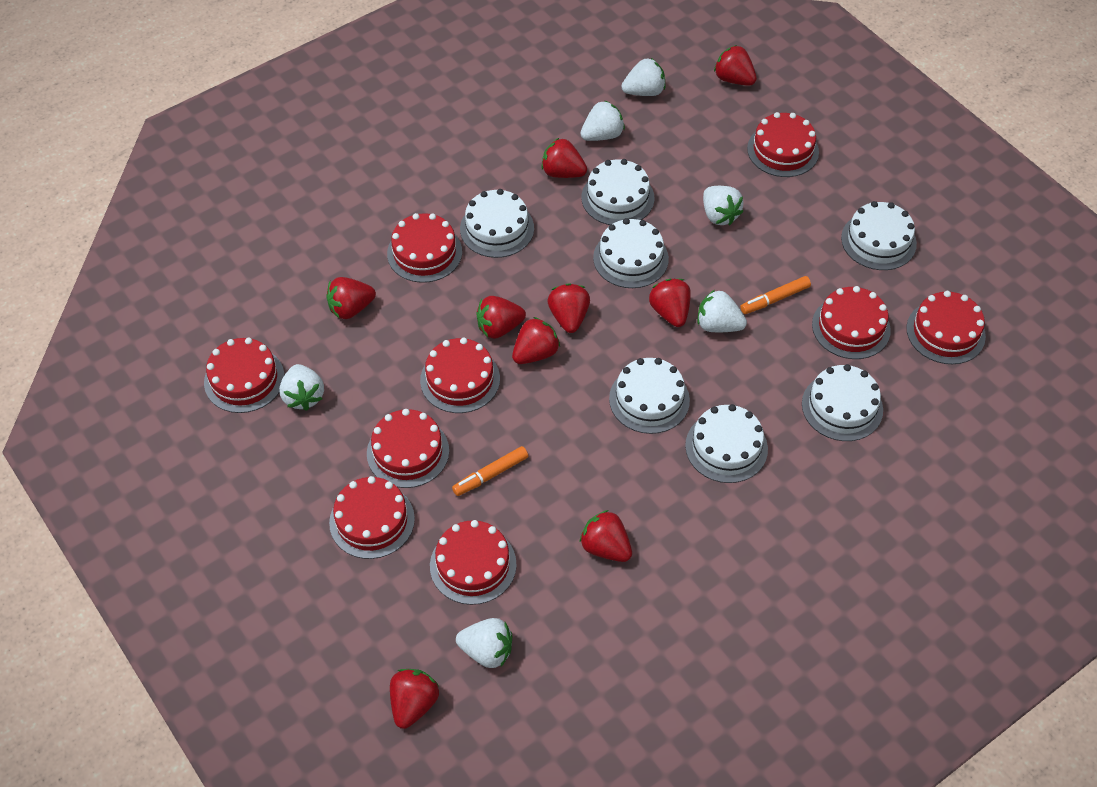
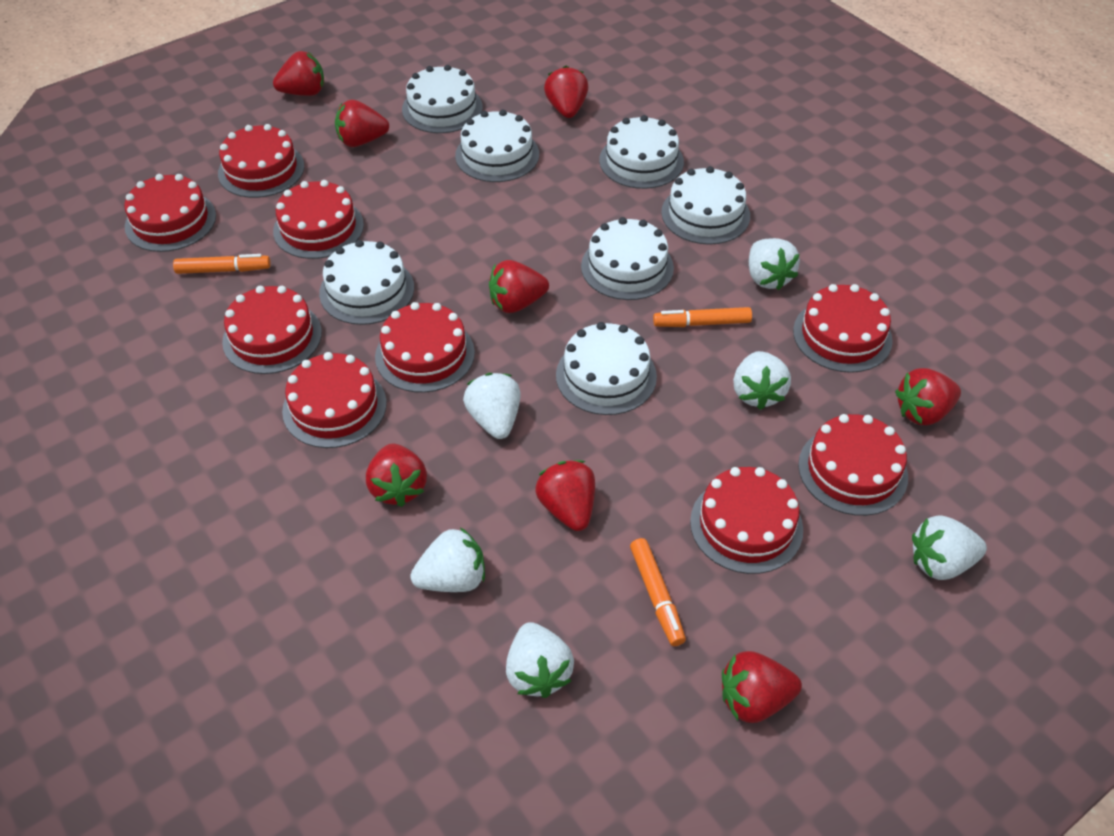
orange marker: 2 -> 3
red strawberry: 9 -> 8

